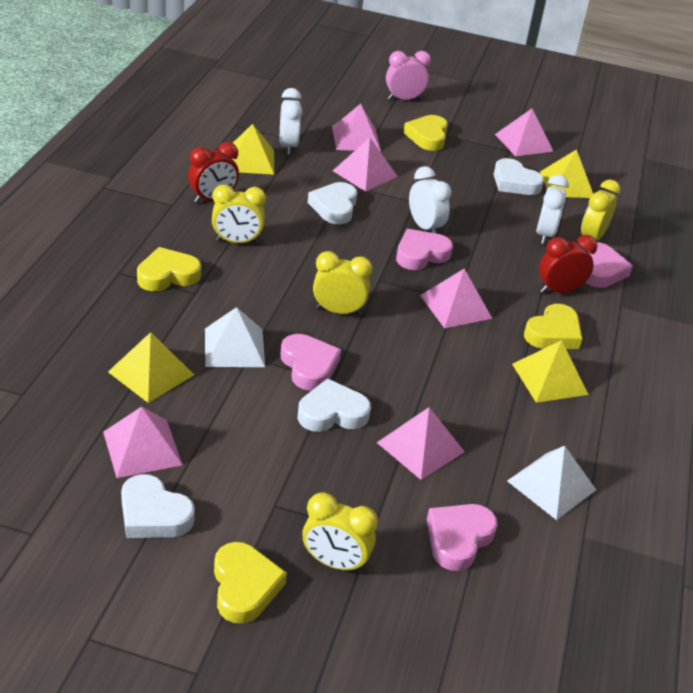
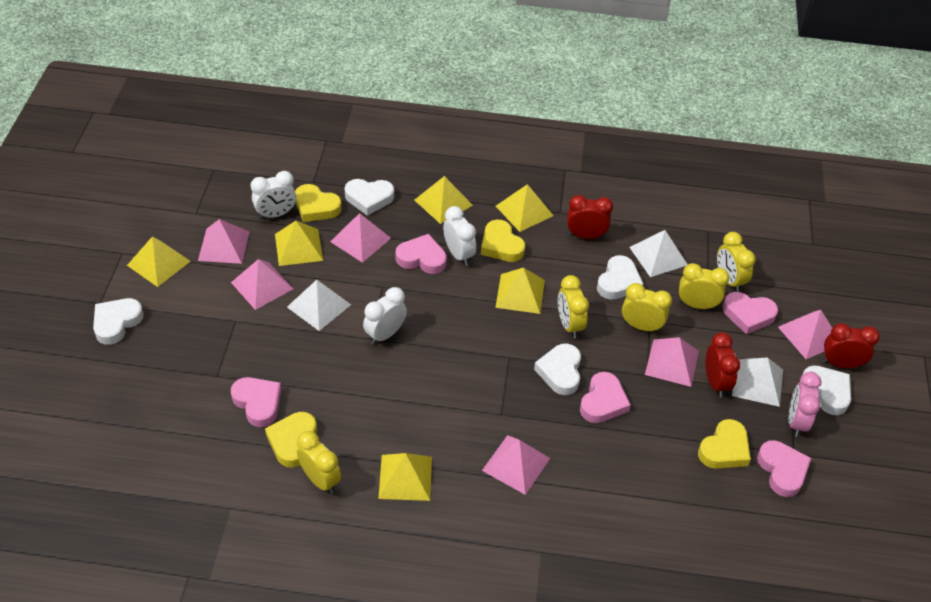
pink heart: 4 -> 5
red clock: 2 -> 3
white heart: 4 -> 5
white pyramid: 2 -> 3
yellow clock: 4 -> 5
yellow pyramid: 4 -> 6

